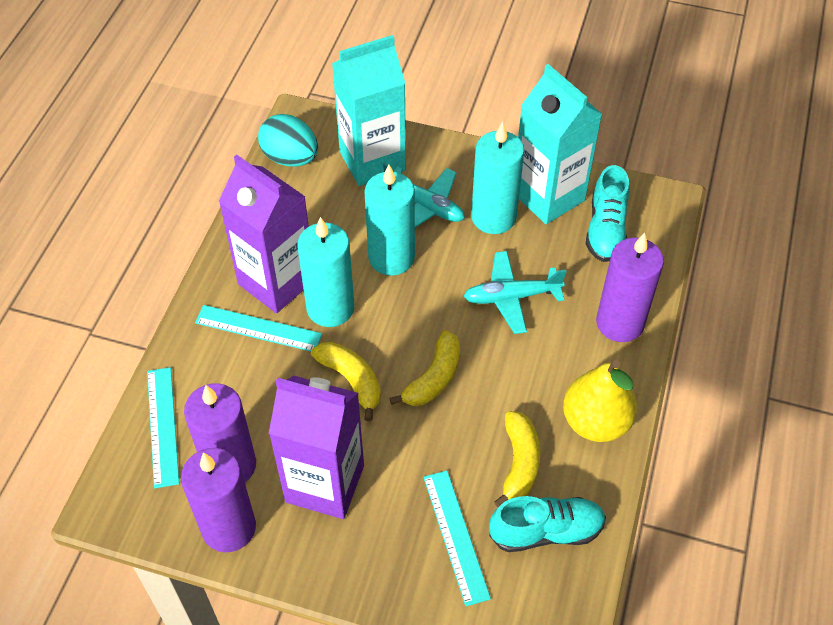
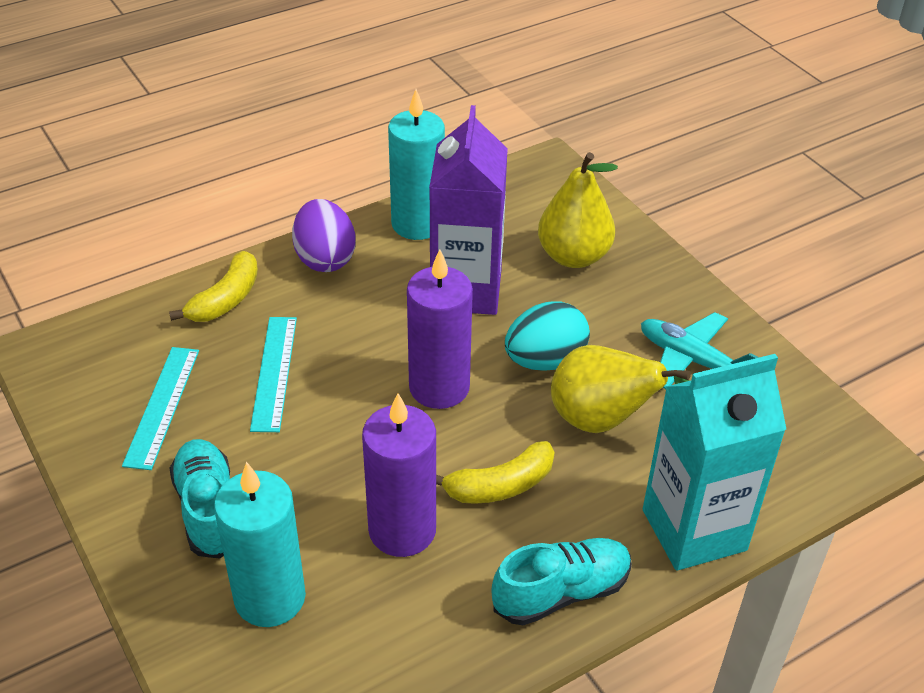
purple candle: 3 -> 2
purple carton: 2 -> 1
purple egg: 0 -> 1
turquoise candle: 3 -> 2
turquoise carton: 2 -> 1
turquoise plane: 2 -> 1
turquoise ruler: 3 -> 2
yellow banana: 3 -> 2
yellow pear: 1 -> 2

